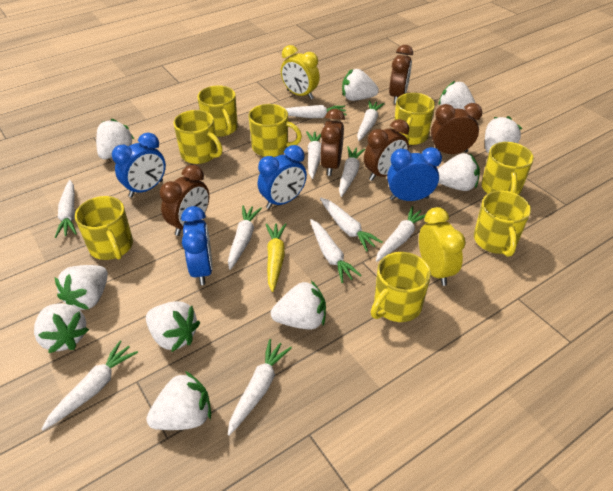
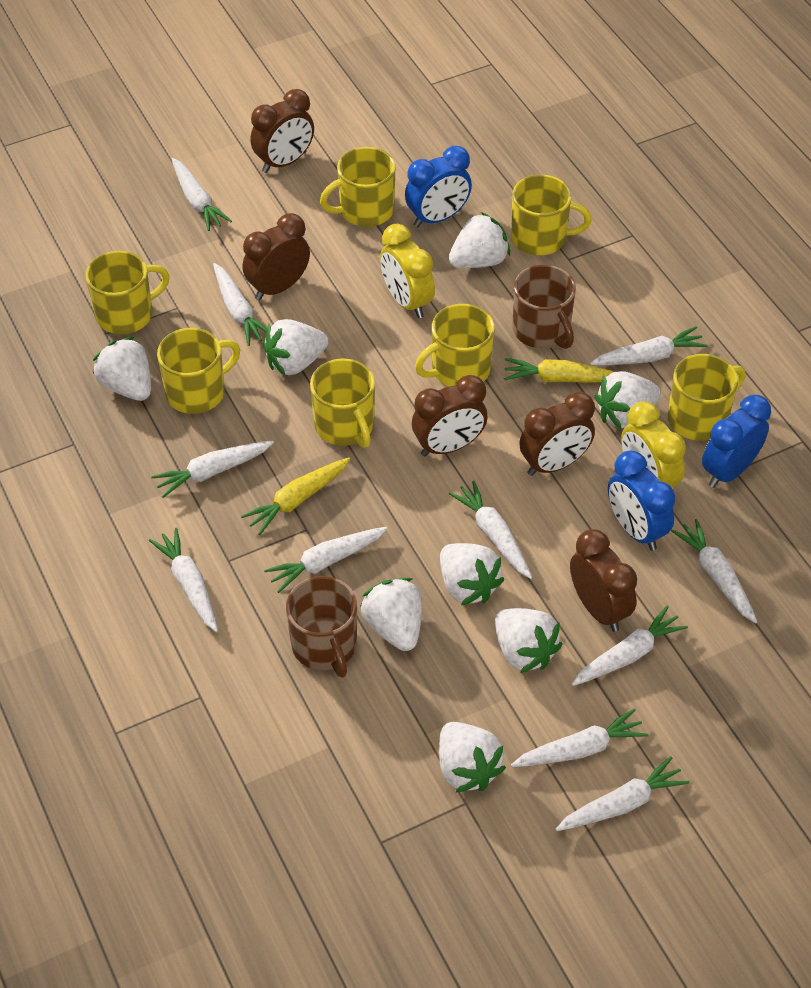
blue clock: 4 -> 3
brown mug: 0 -> 2
white strawberry: 10 -> 8
yellow carrot: 1 -> 2
yellow mug: 8 -> 7

